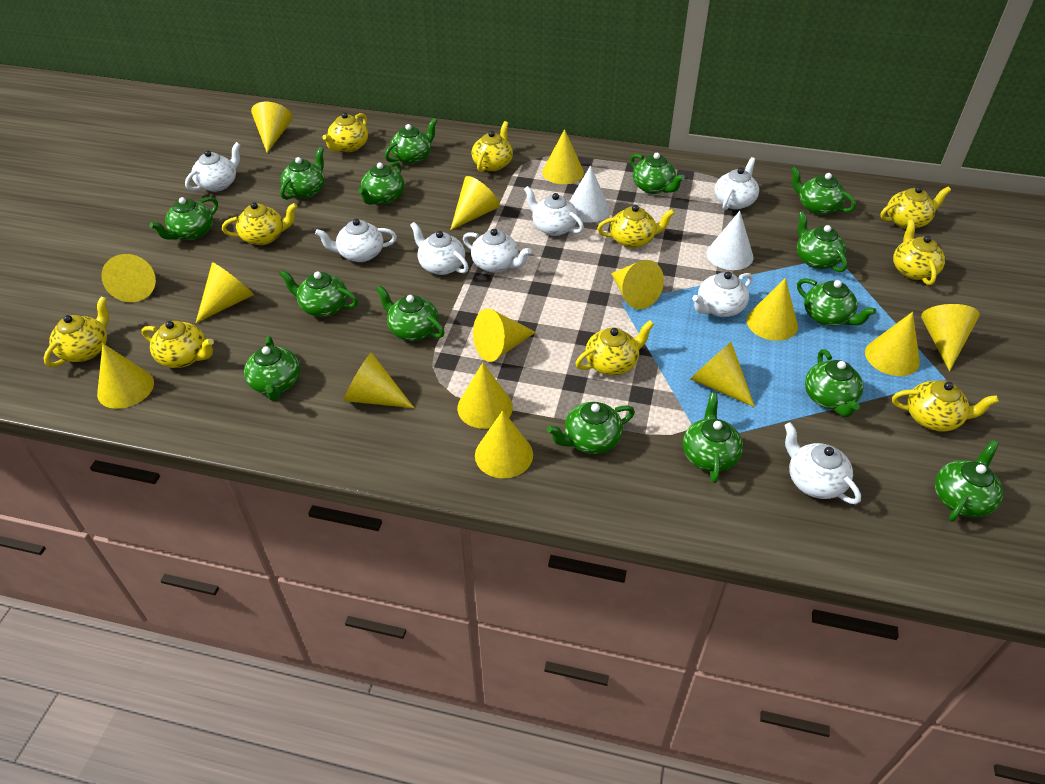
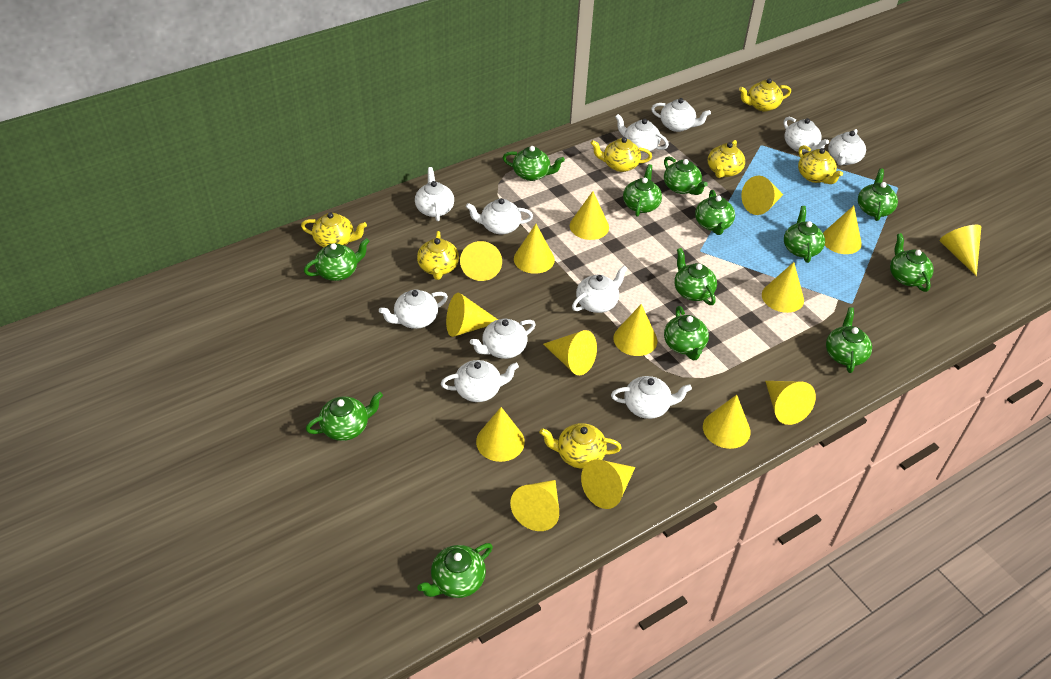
green teapot: 15 -> 13
white cone: 2 -> 0
white teapot: 8 -> 11
yellow teapot: 10 -> 7

